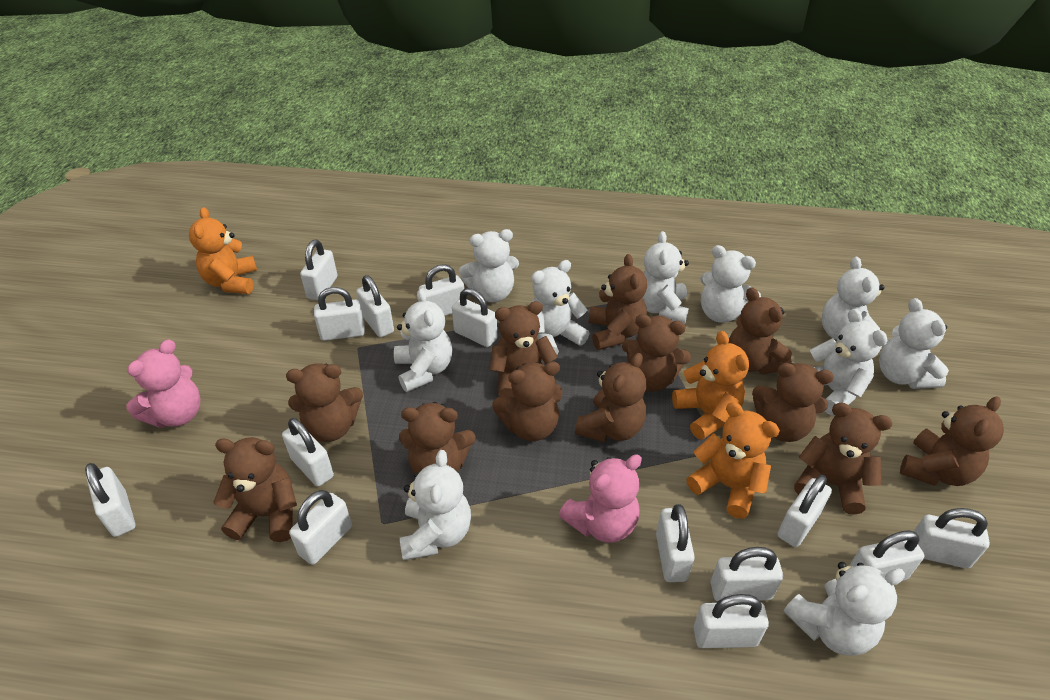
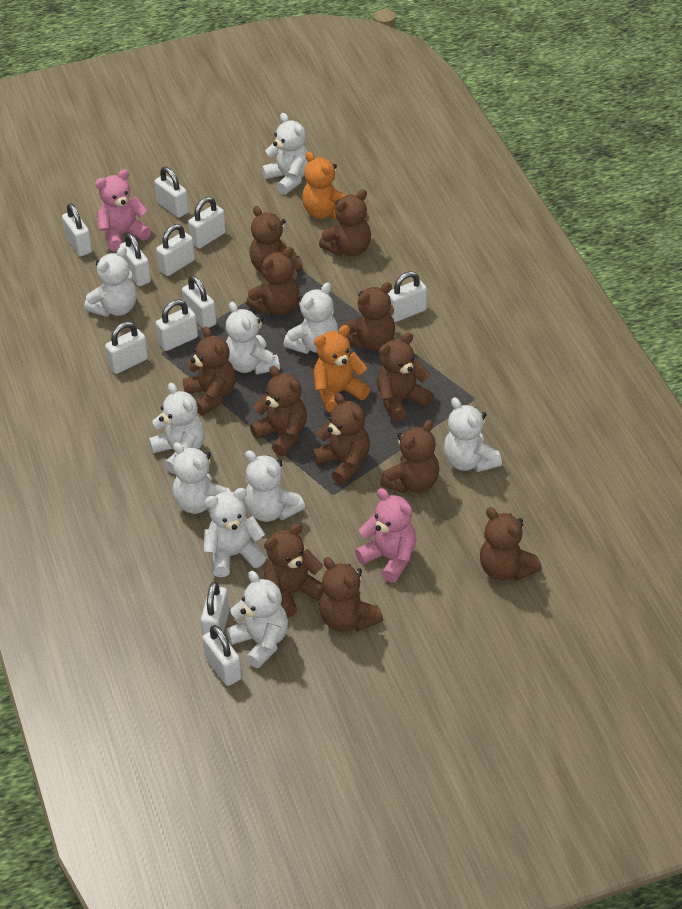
orange teddy bear: 3 -> 2
white padlock: 14 -> 11

